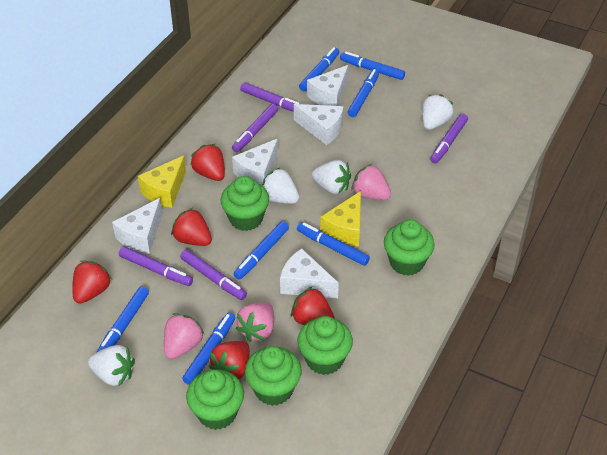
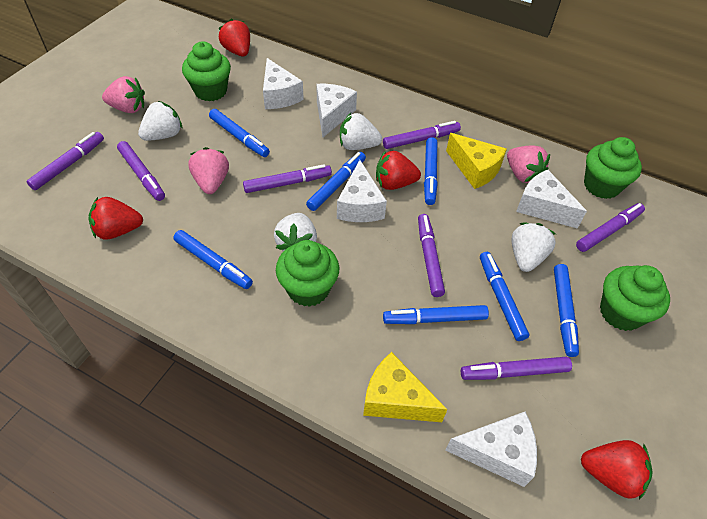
green cupcake: 5 -> 4
purple marker: 5 -> 7
red strawberry: 5 -> 4

